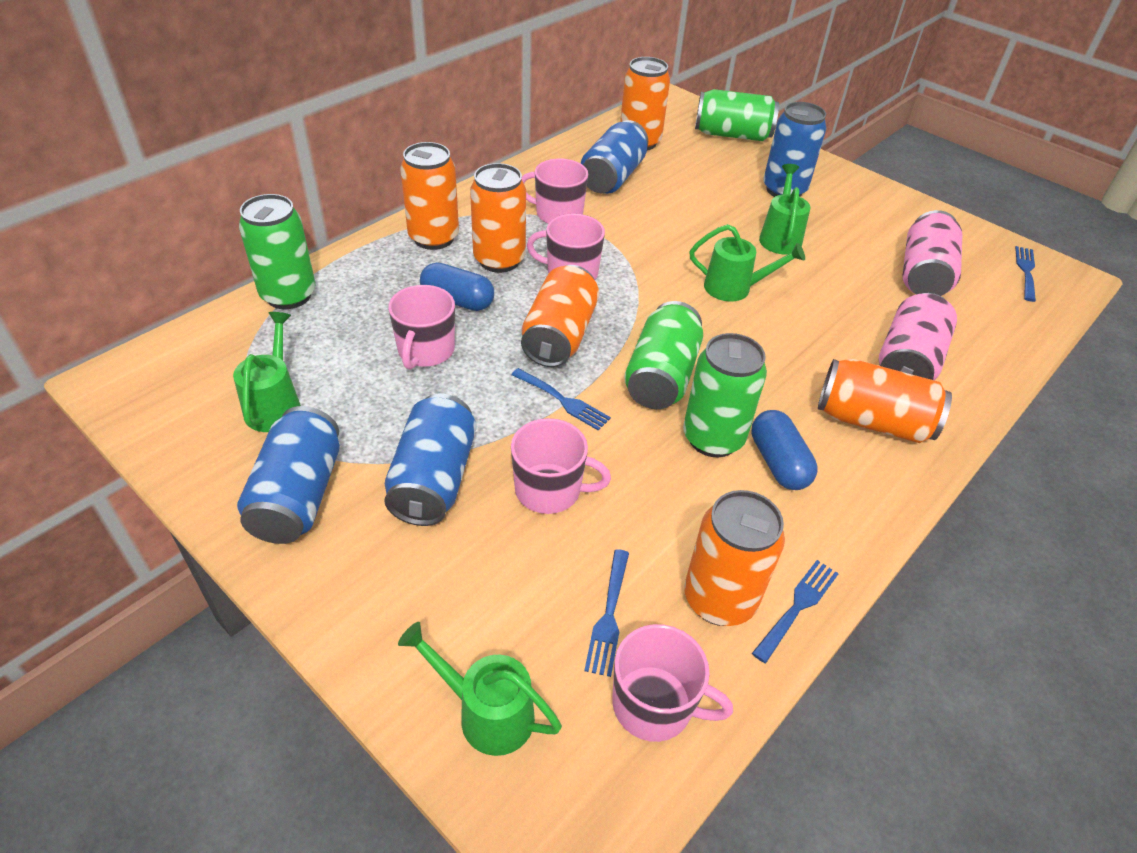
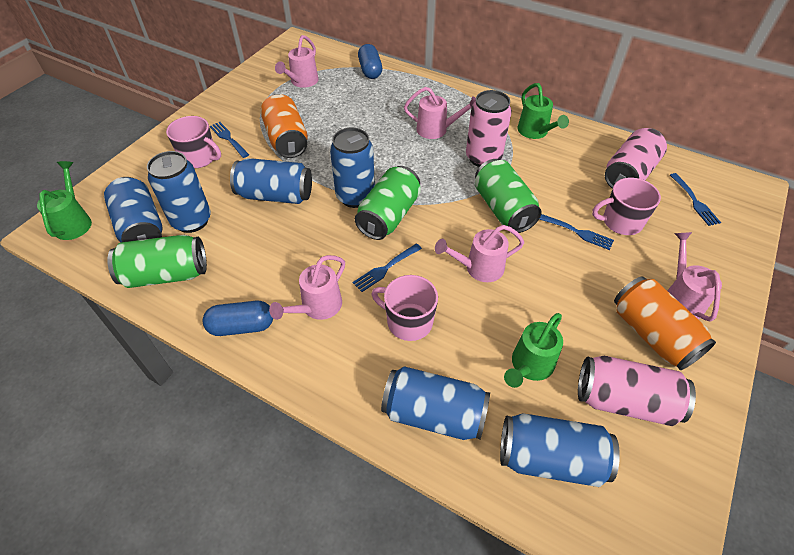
blue can: 4 -> 6
green can: 4 -> 3
green watering can: 4 -> 3
orange can: 6 -> 2
pink can: 2 -> 3
pink mug: 5 -> 3
pink watering can: 0 -> 5

